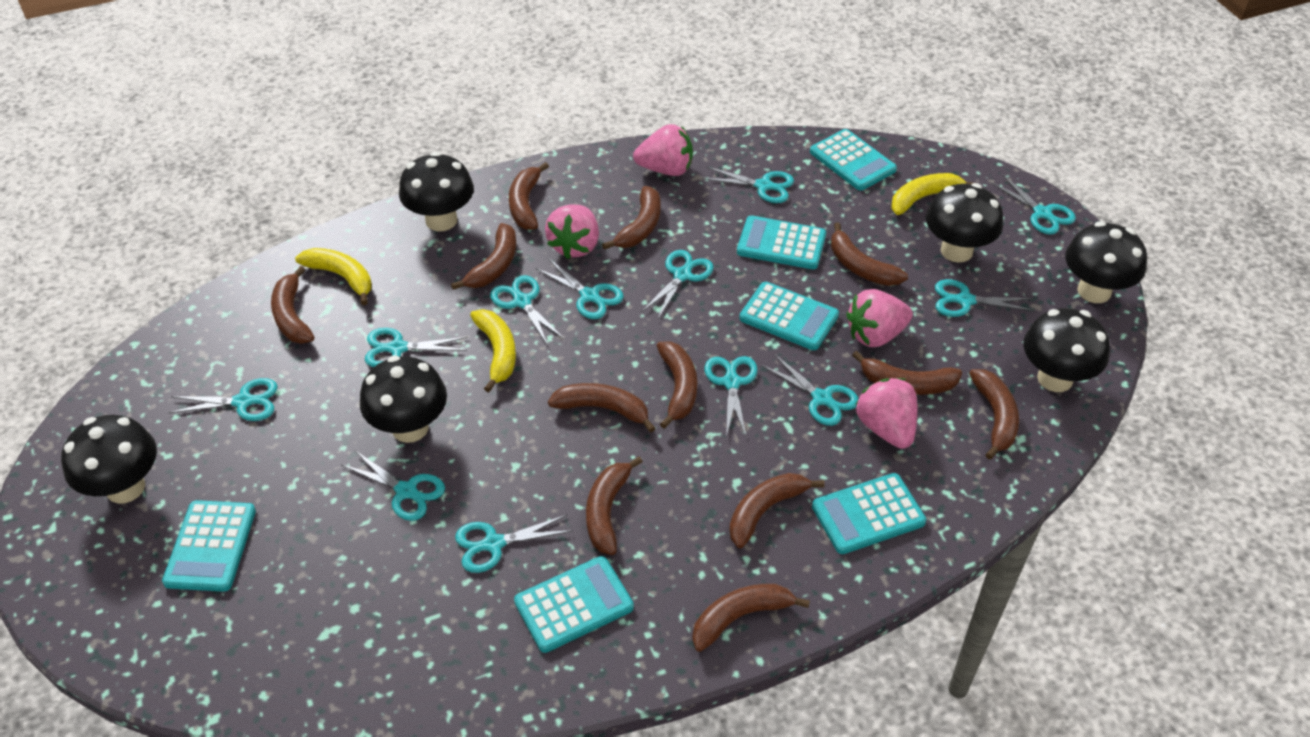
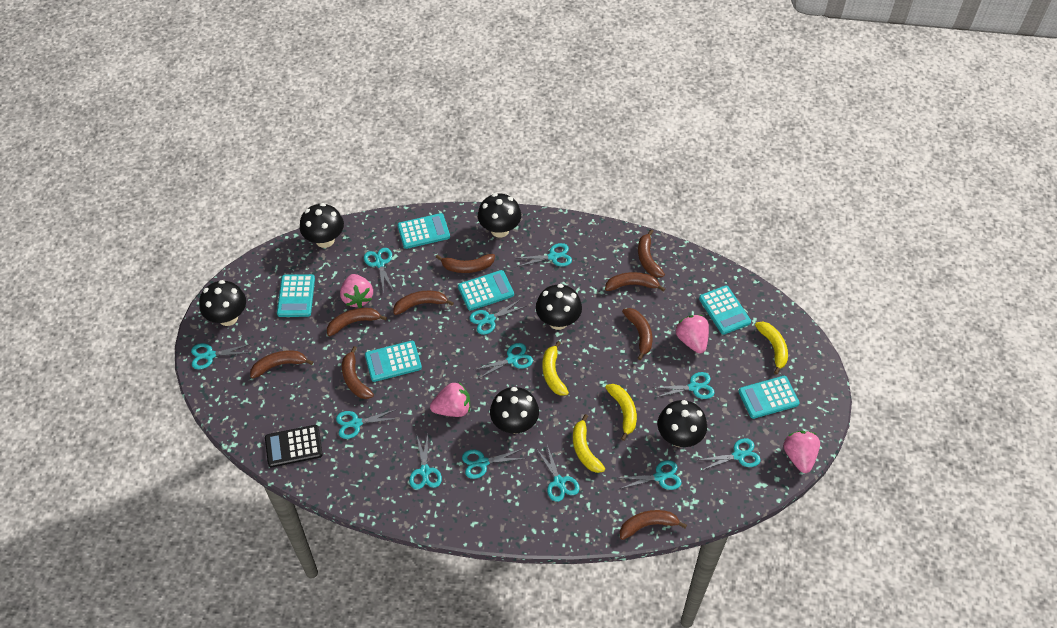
black calculator: 0 -> 1
brown banana: 12 -> 9
yellow banana: 3 -> 4

